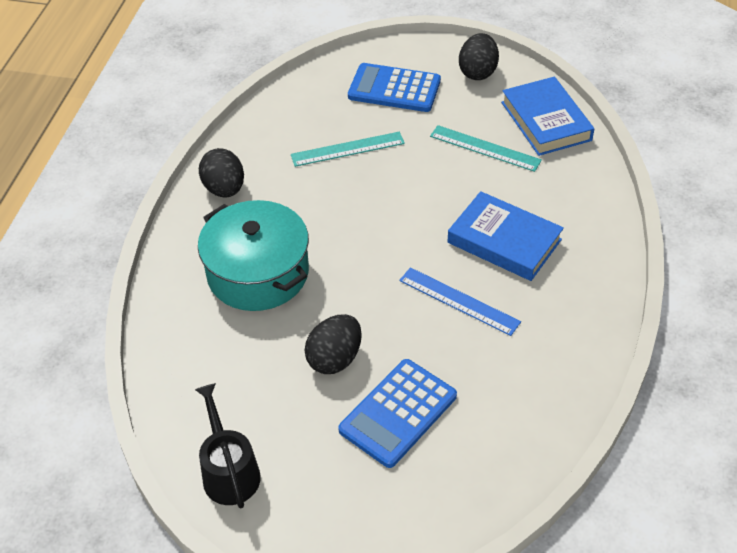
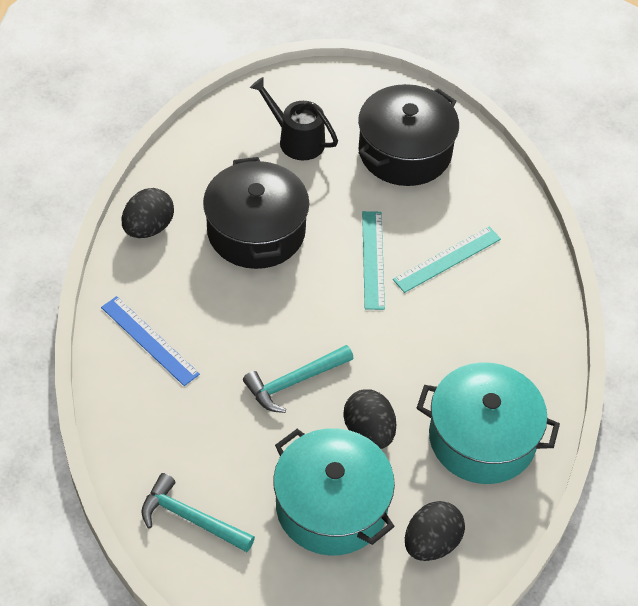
black pot: 0 -> 2
blue book: 2 -> 0
blue calculator: 2 -> 0
turquoise hammer: 0 -> 2
turquoise pot: 1 -> 2

